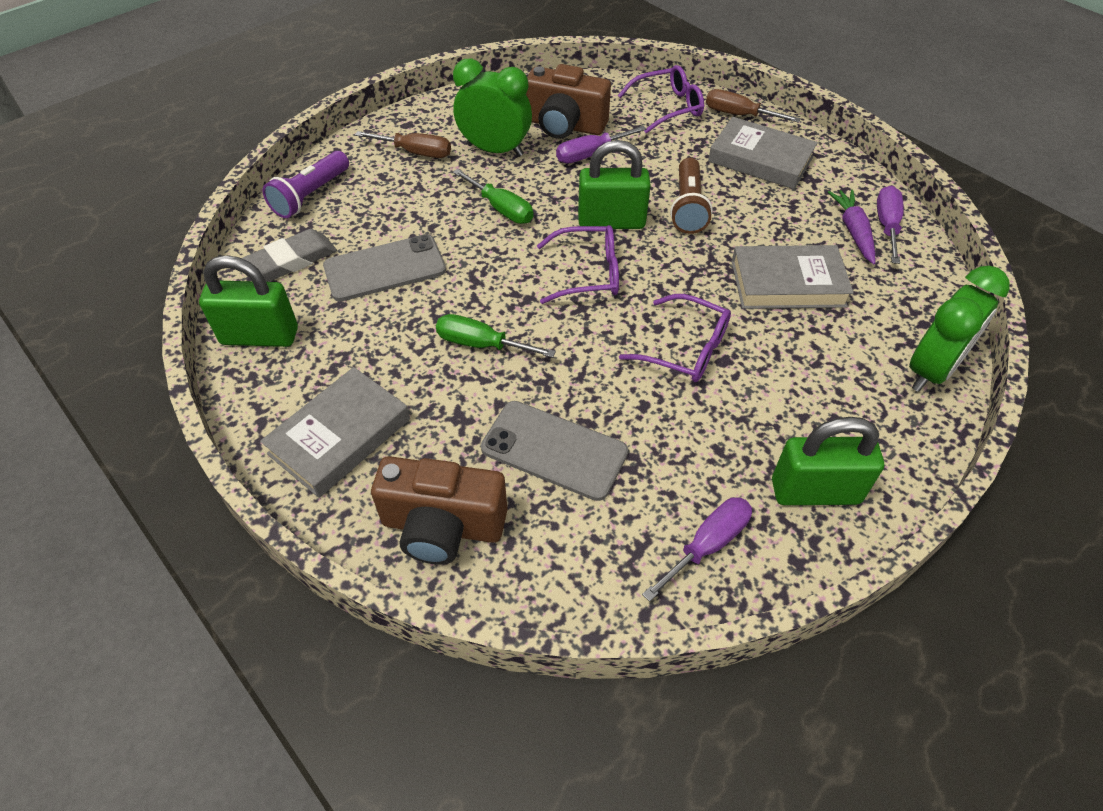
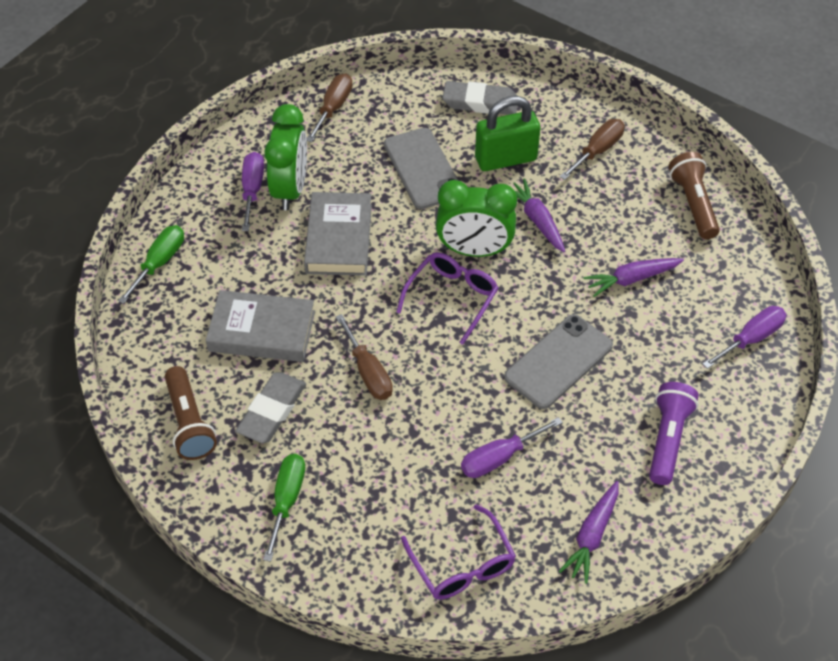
brown camera: 2 -> 0
brown flashlight: 1 -> 2
brown screwdriver: 2 -> 3
green padlock: 3 -> 1
grey book: 3 -> 2
grey eraser: 1 -> 2
purple carrot: 1 -> 3
purple glasses: 3 -> 2

